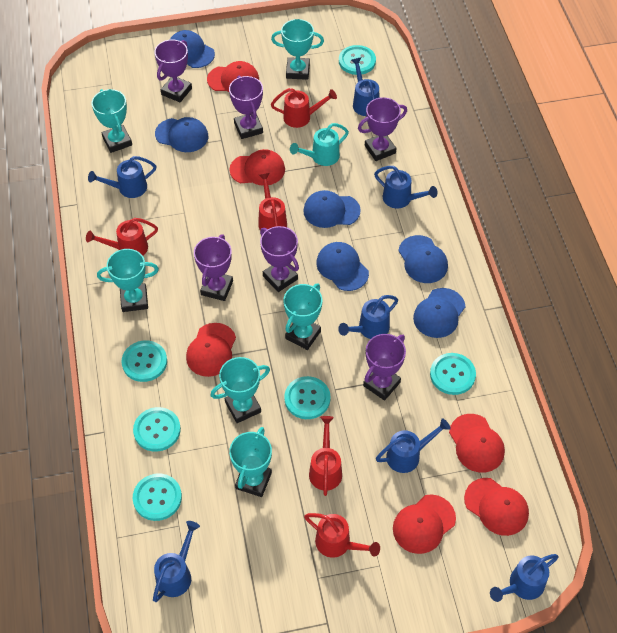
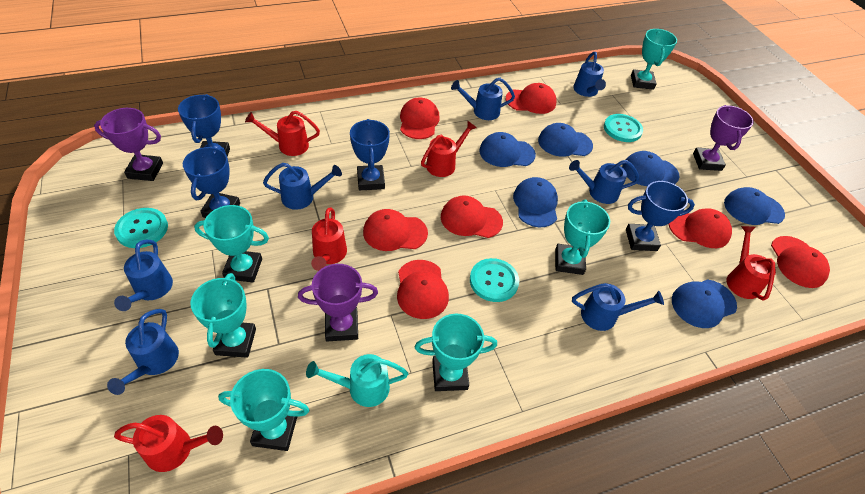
blue trophy: 0 -> 4
purple trophy: 6 -> 3
red cap: 6 -> 7
turquoise button: 6 -> 3

